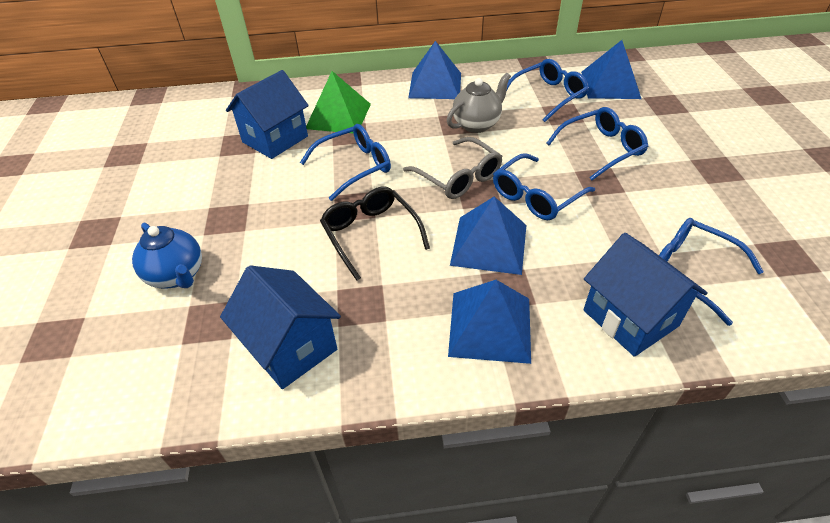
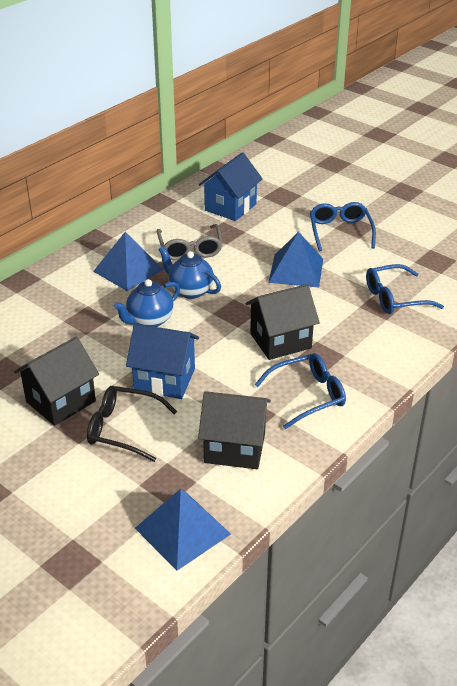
black house: 0 -> 3
blue glasses: 5 -> 3
blue house: 3 -> 2
blue pyramid: 4 -> 3
blue teapot: 1 -> 2
green pyramid: 1 -> 0
grey teapot: 1 -> 0

